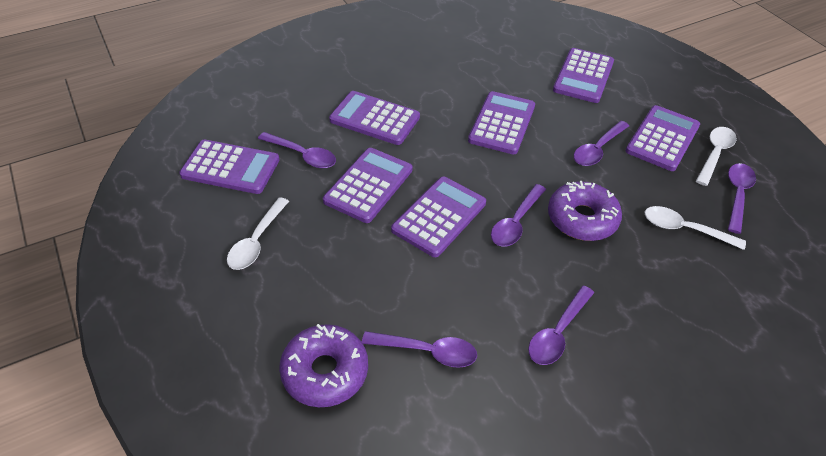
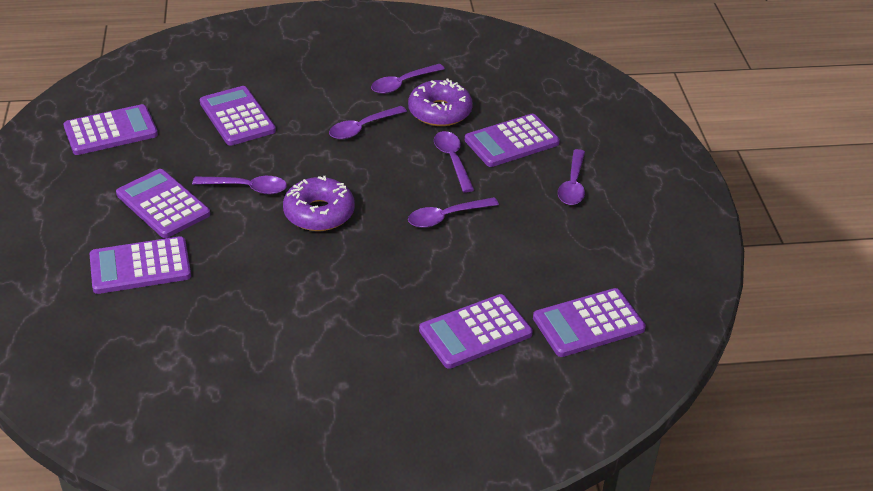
white spoon: 3 -> 0

